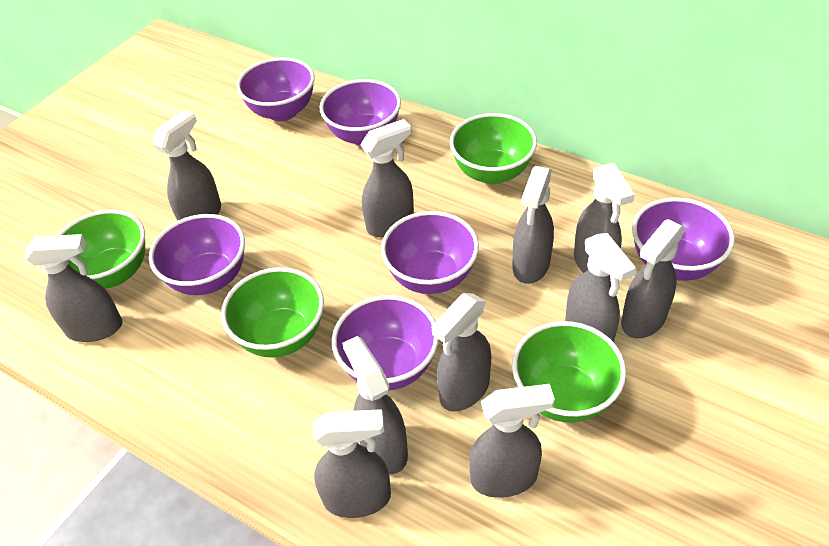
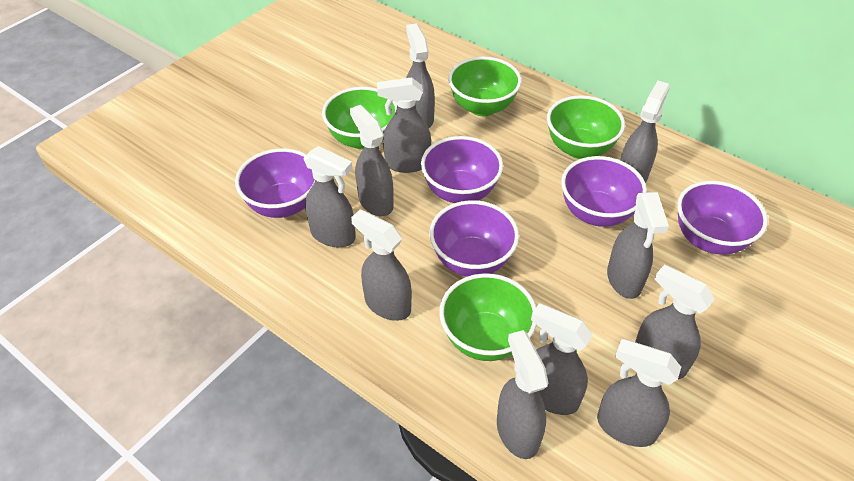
purple bowl: 6 -> 5

